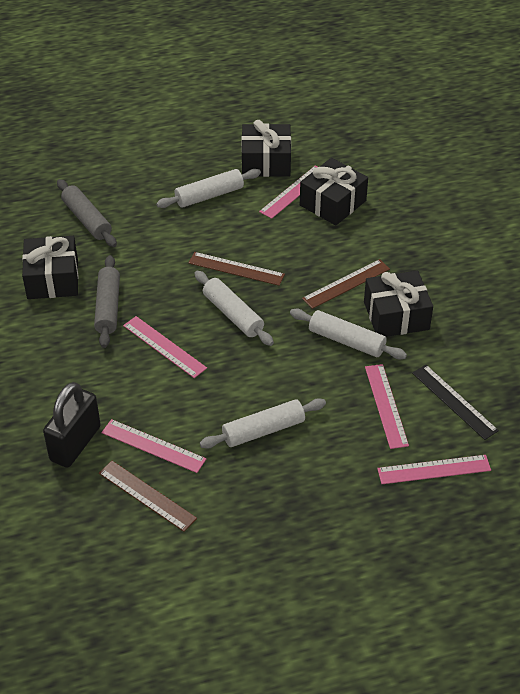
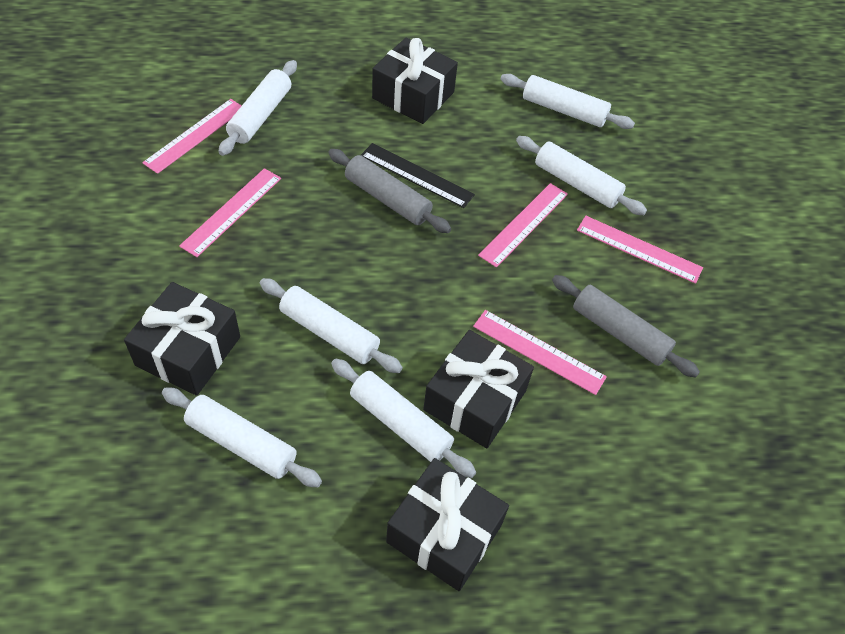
black padlock: 1 -> 0
brown ruler: 3 -> 0
white rolling pin: 4 -> 6

